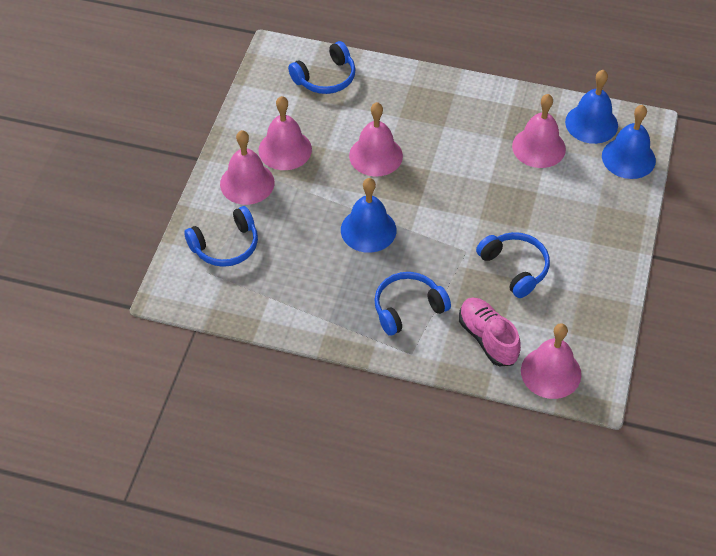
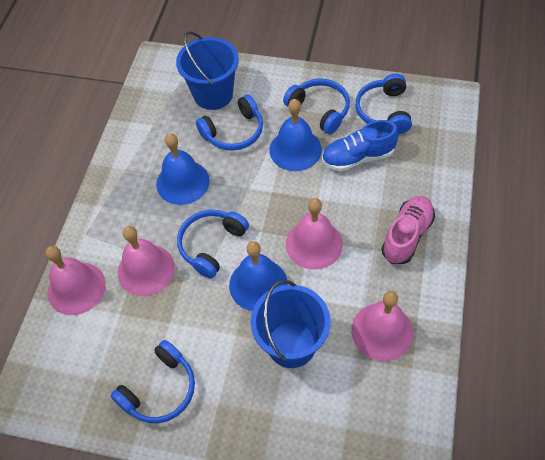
blue bucket: 0 -> 2
blue headphones: 4 -> 5
blue shoe: 0 -> 1
pink bell: 5 -> 4

